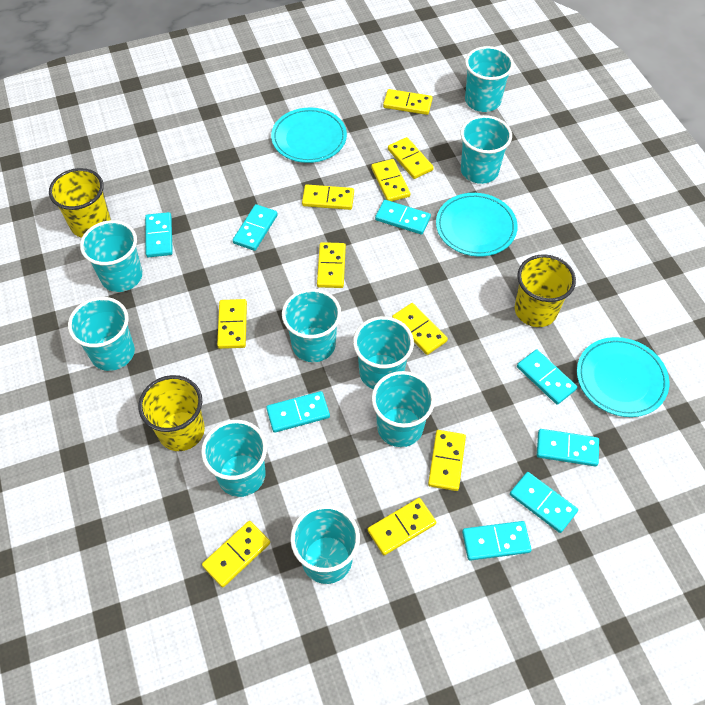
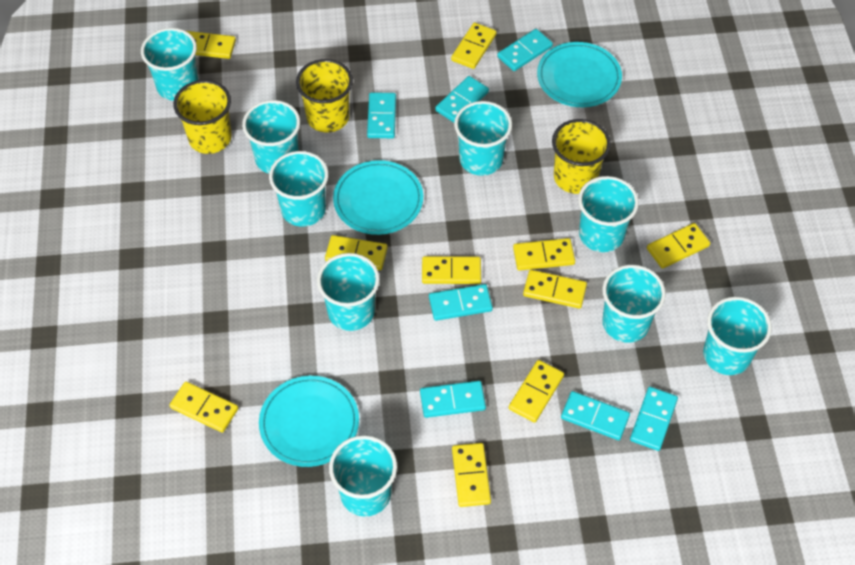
turquoise domino: 8 -> 7

